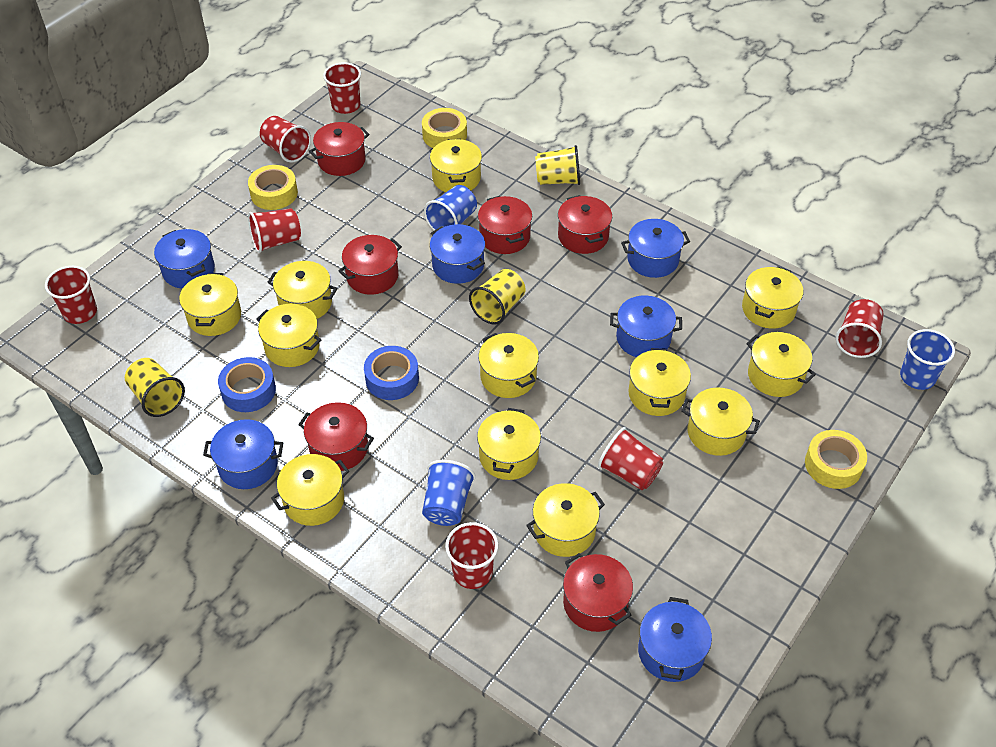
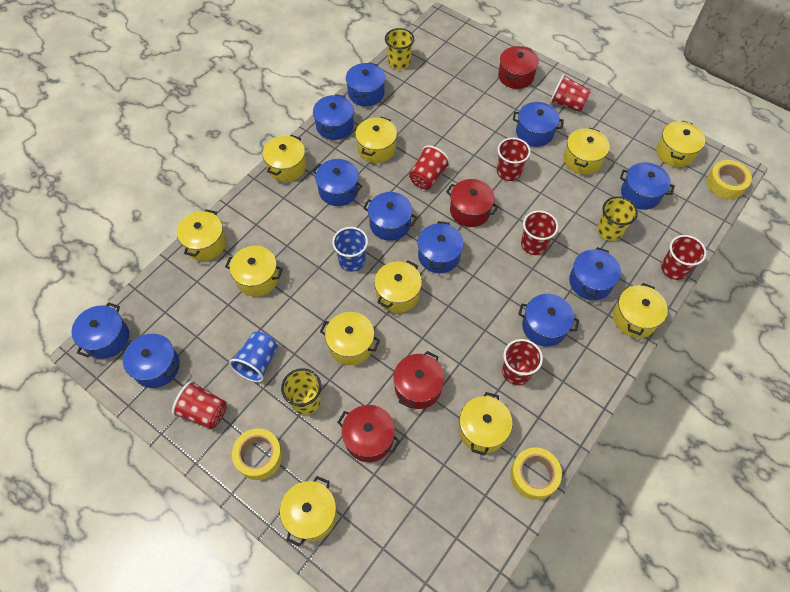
blue cup: 3 -> 2
blue pot: 6 -> 11
blue tape: 2 -> 0
red pot: 6 -> 4
yellow pot: 12 -> 11

